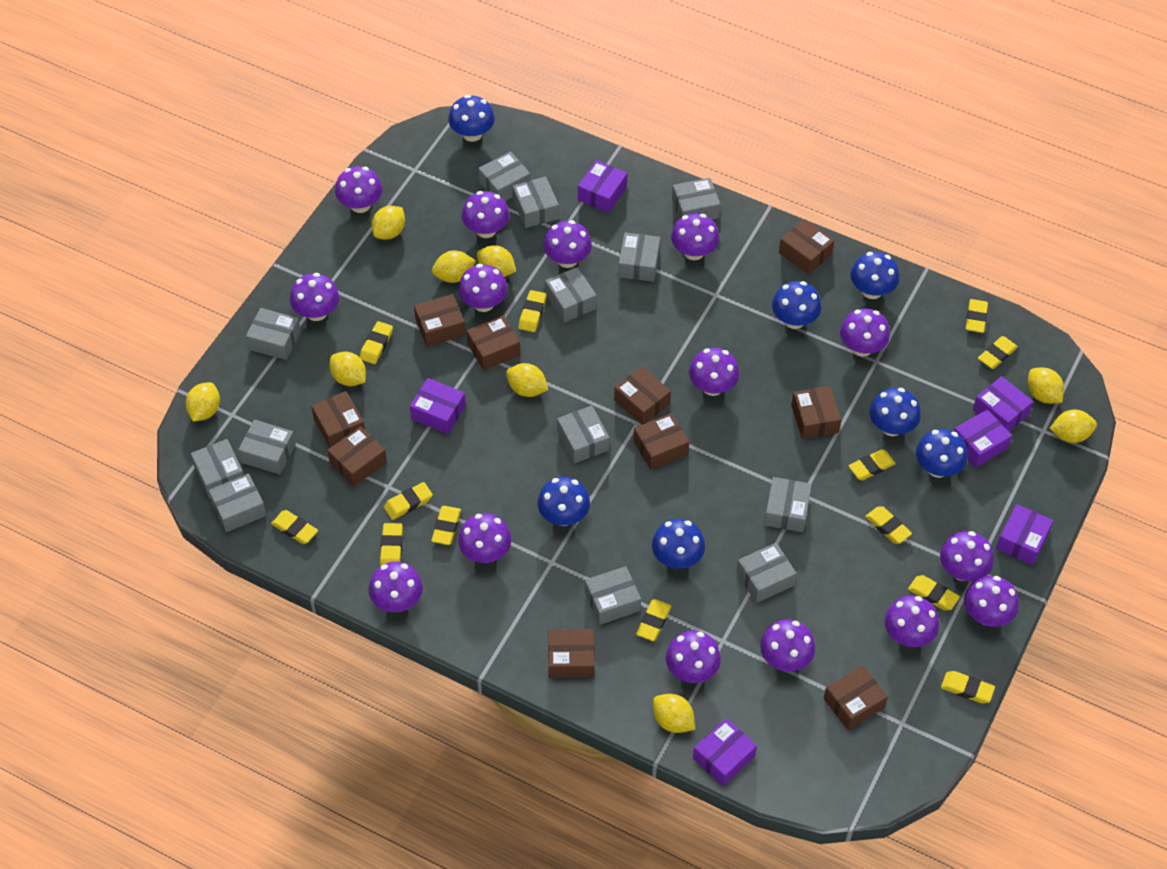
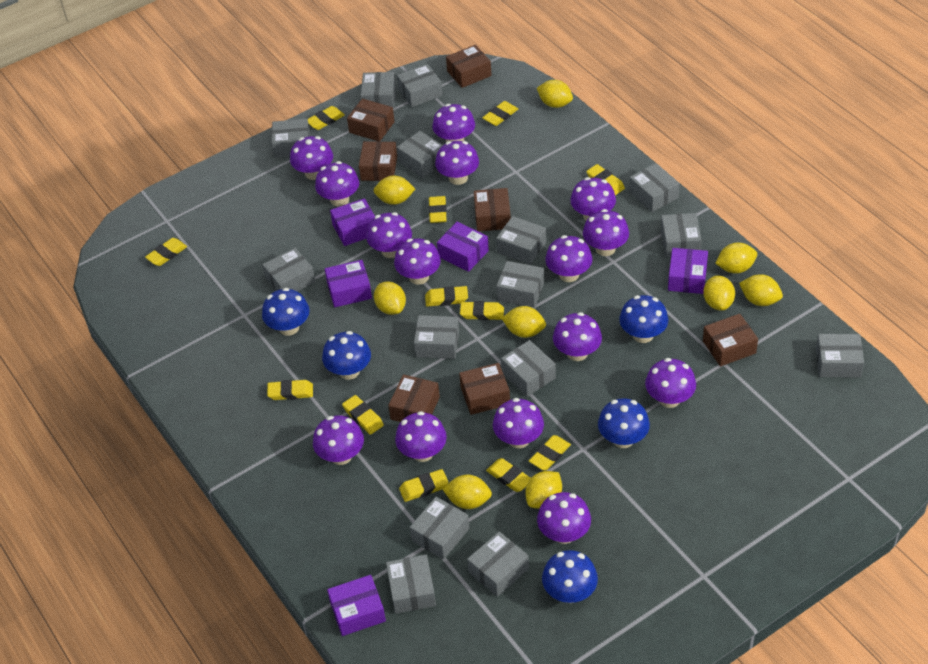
blue mushroom: 7 -> 5
brown box: 10 -> 7
grey box: 13 -> 15
purple box: 6 -> 5
yellow eraser: 13 -> 12

